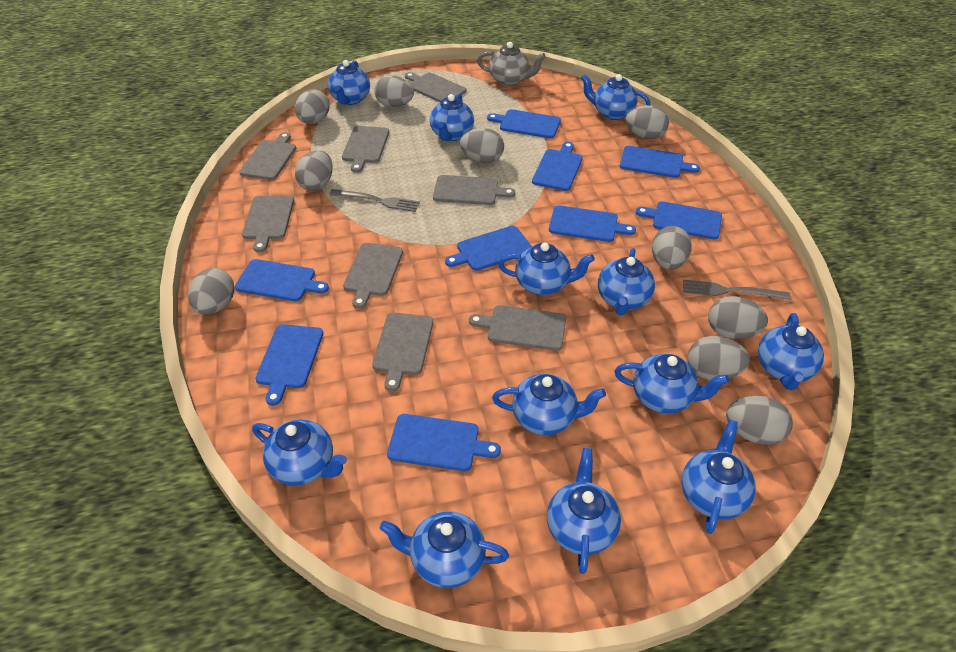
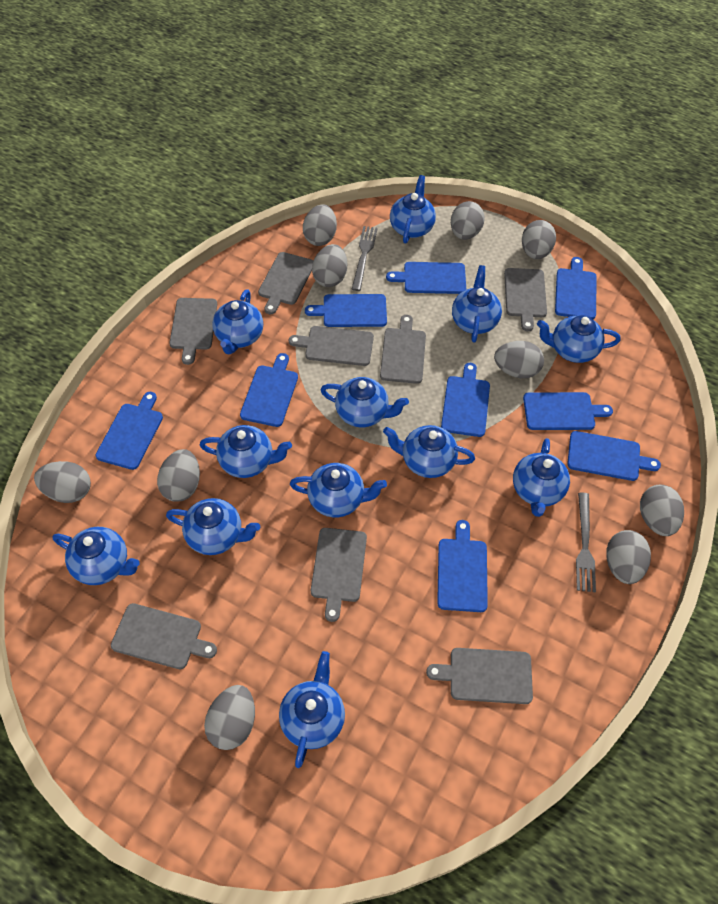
grey teapot: 1 -> 0

